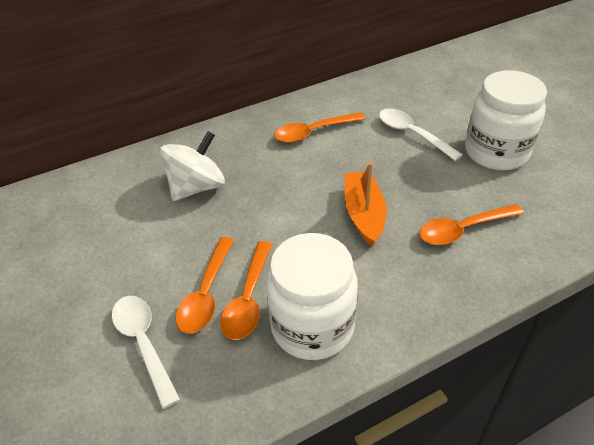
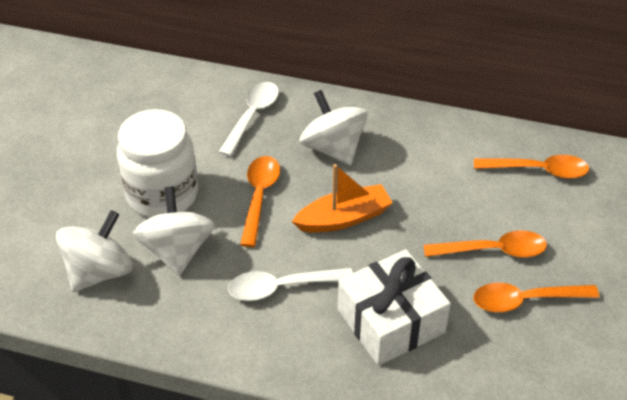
white gift: 0 -> 1
white jar: 2 -> 1
white spinning top: 1 -> 3

